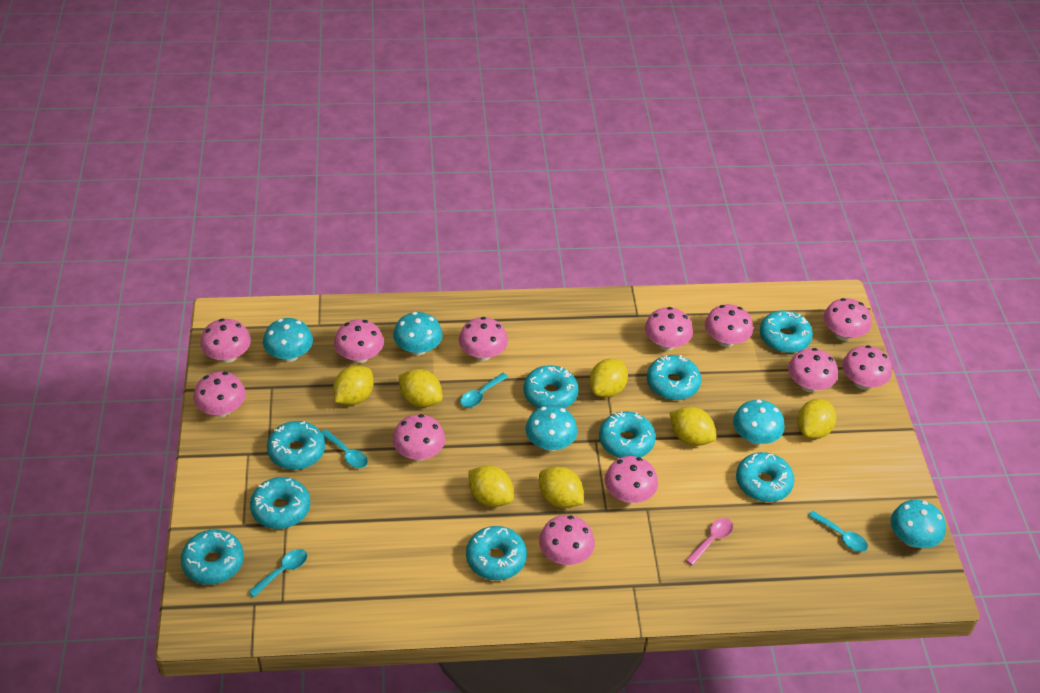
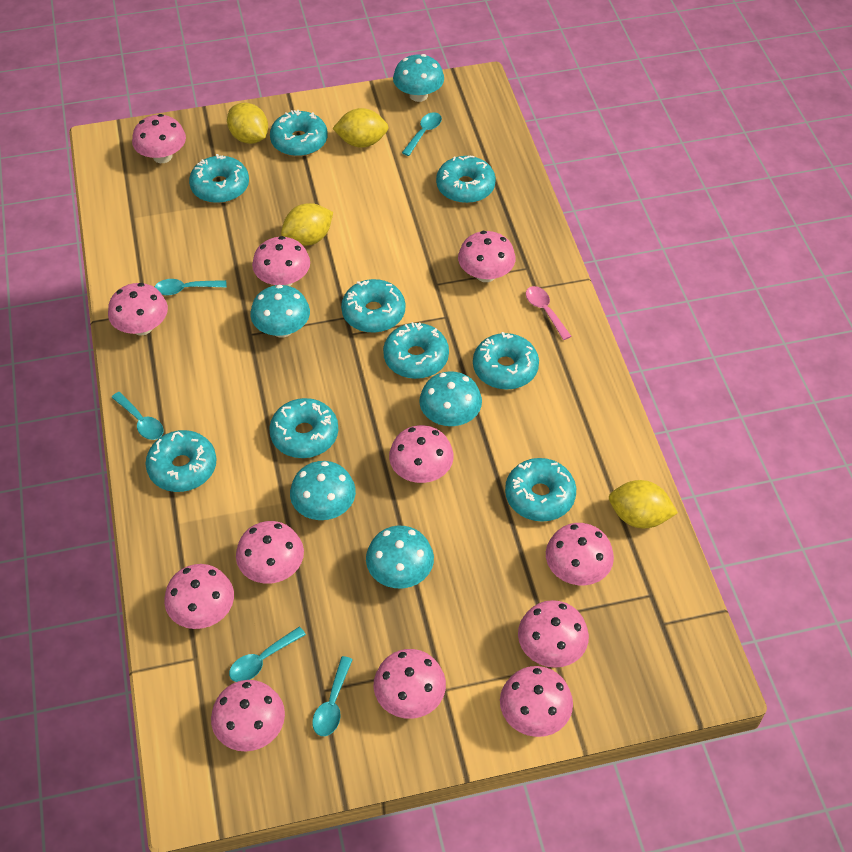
turquoise spoon: 4 -> 5
yellow lemon: 7 -> 4

